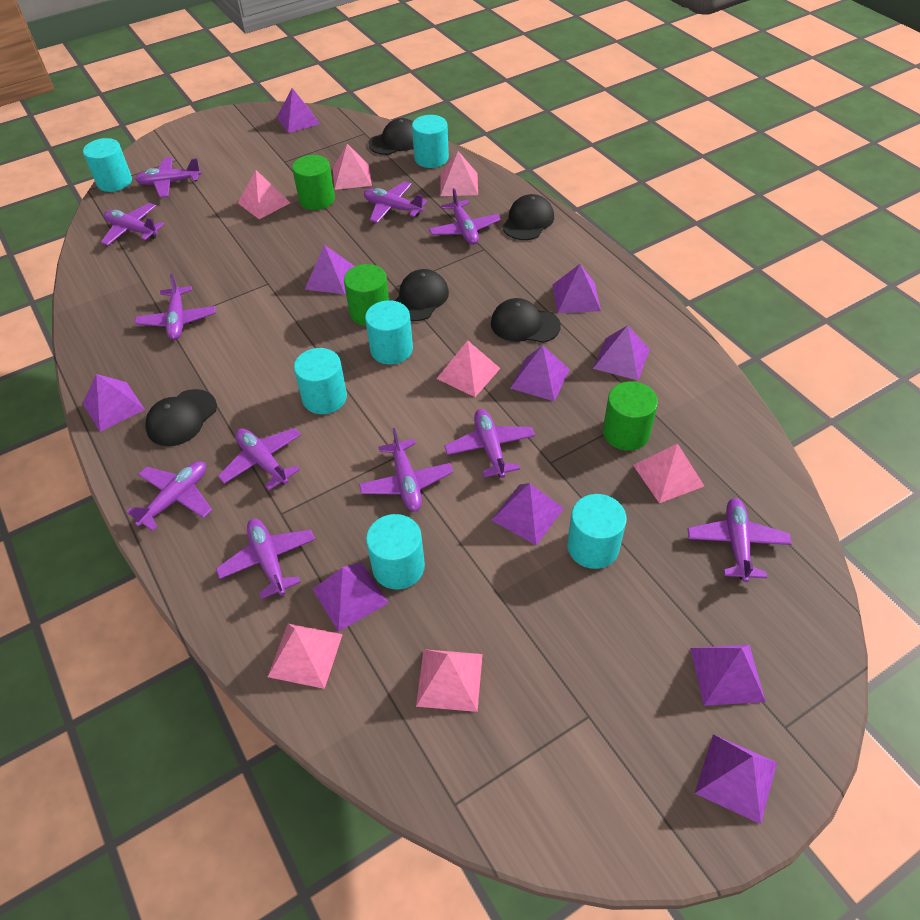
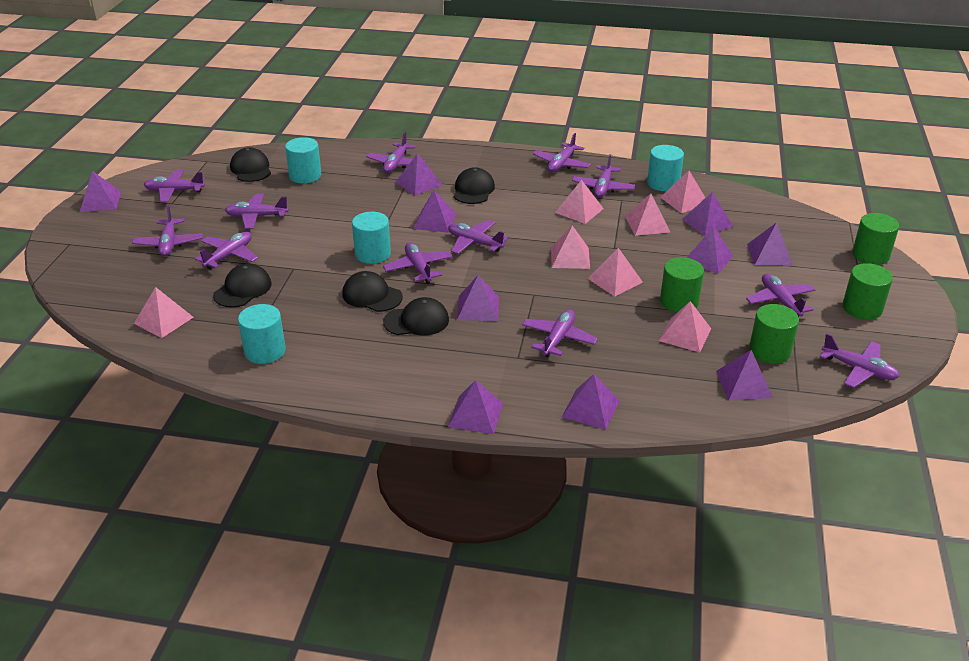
green cylinder: 3 -> 4
purple plane: 11 -> 12
turquoise cylinder: 6 -> 4

